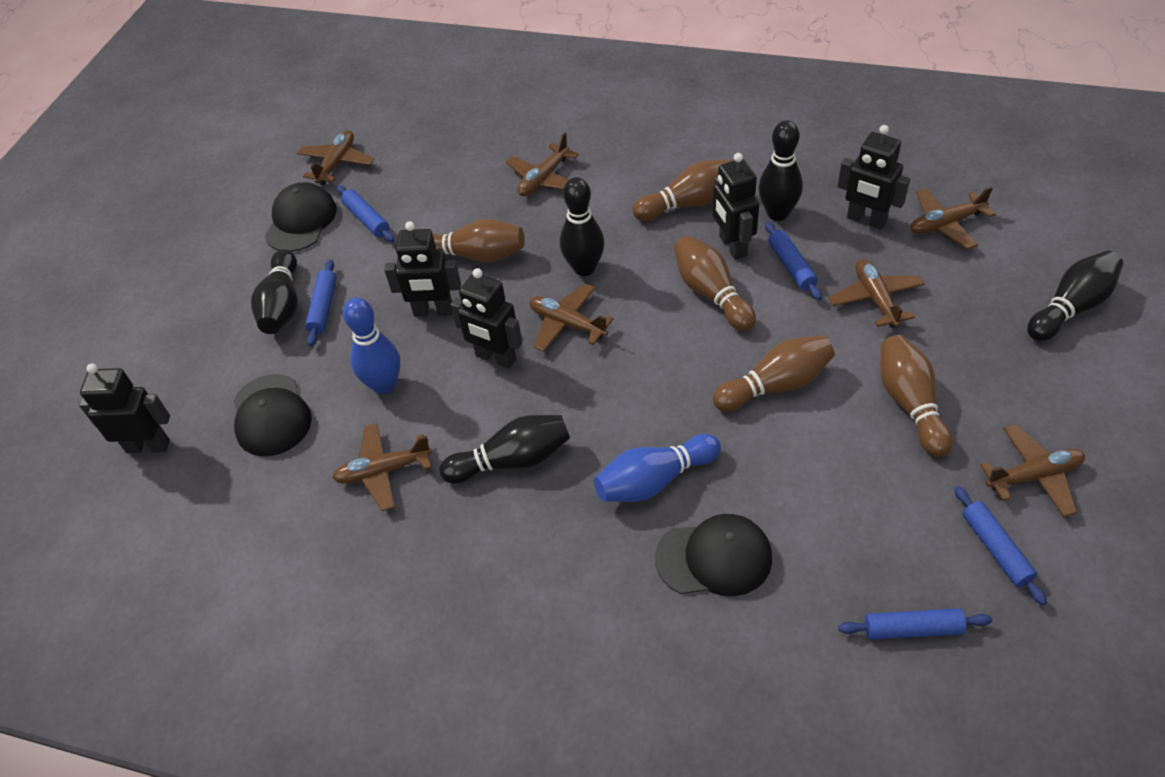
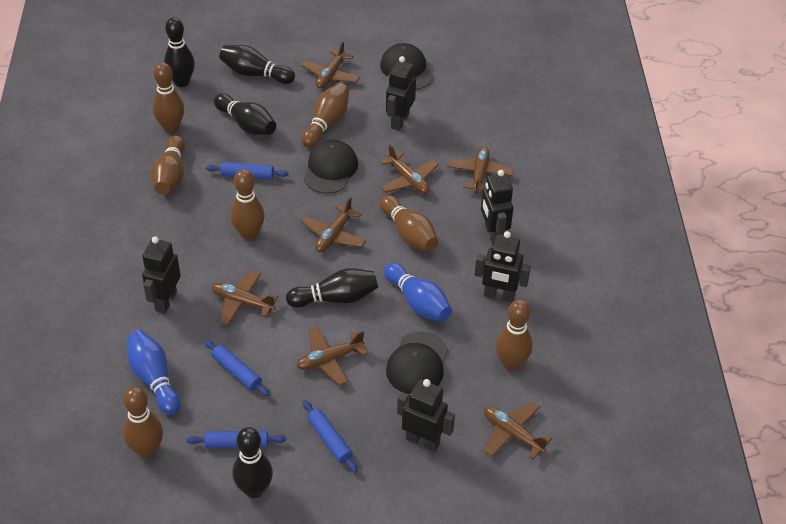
blue rolling pin: 5 -> 4
brown bowling pin: 5 -> 7

